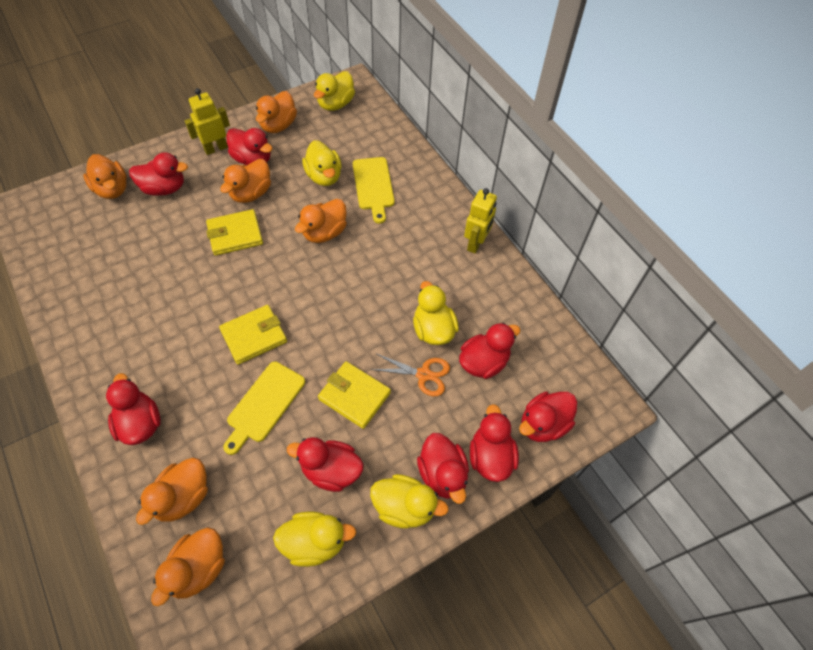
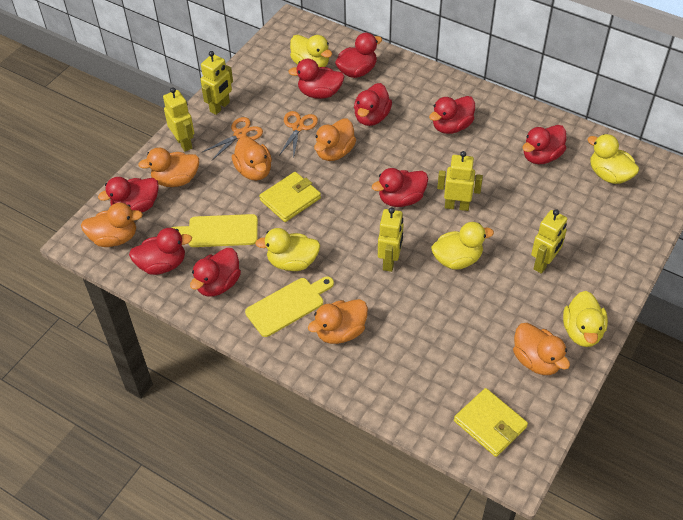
orange scissors: 1 -> 2
red duck: 8 -> 9
yellow robot: 2 -> 5
yellow wallet: 3 -> 2

